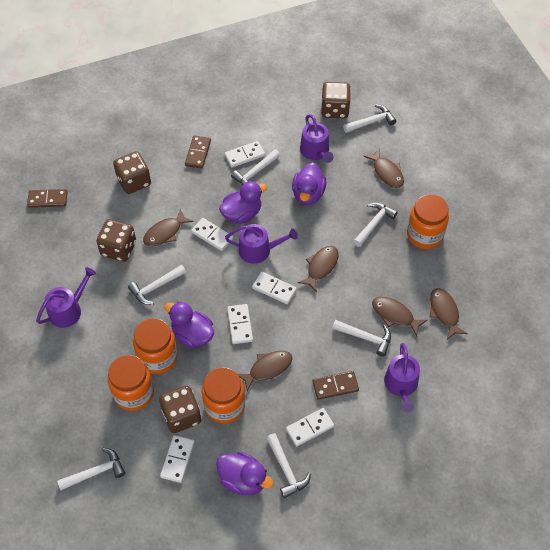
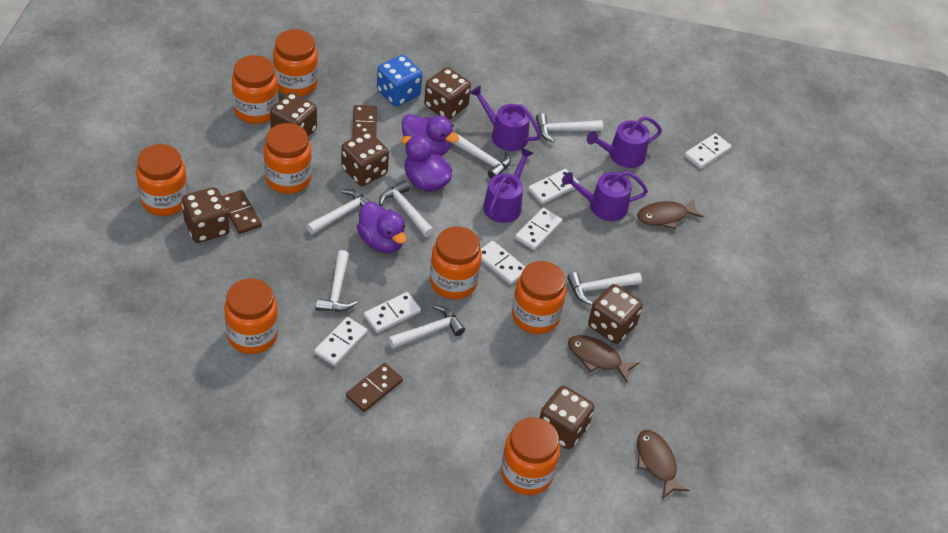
blue dice: 0 -> 1
brown dice: 4 -> 6
brown fish: 6 -> 3
orange jar: 4 -> 8
purple duck: 4 -> 3

